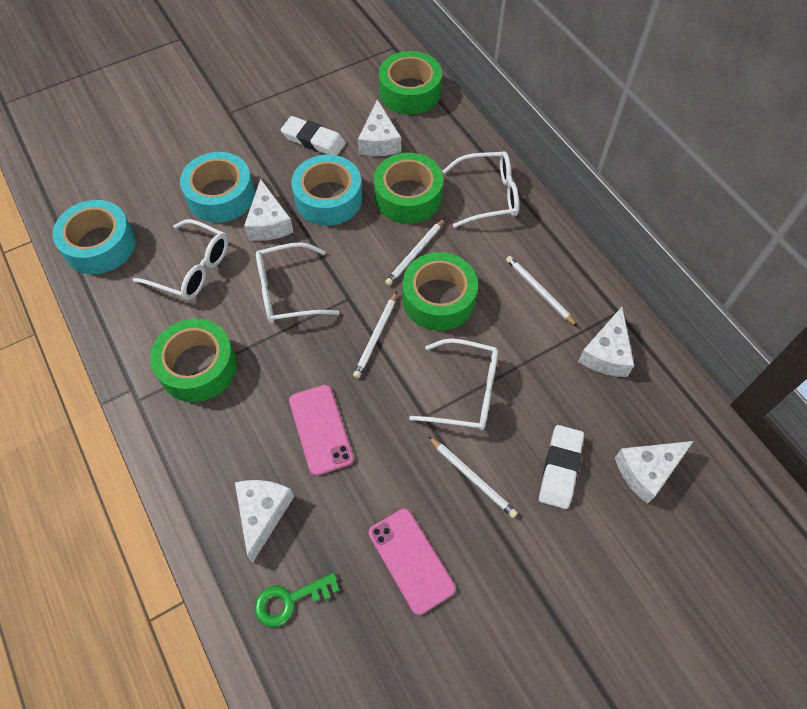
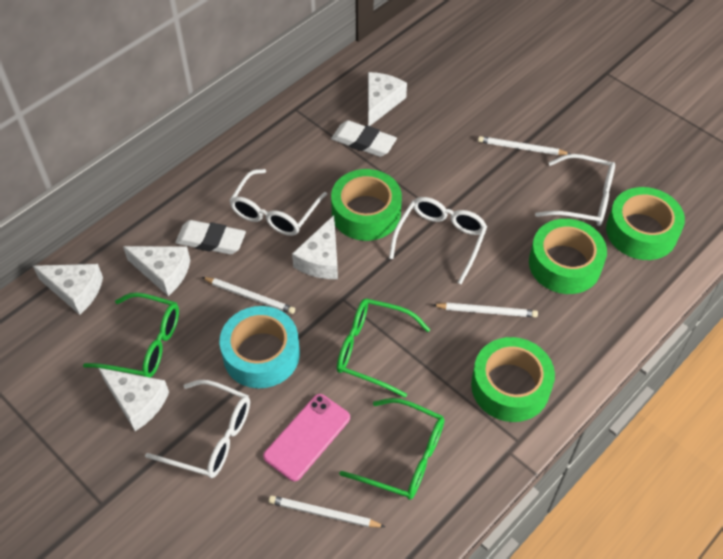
green glasses: 0 -> 3
green key: 1 -> 0
pink phone: 2 -> 1
turquoise tape: 3 -> 1

